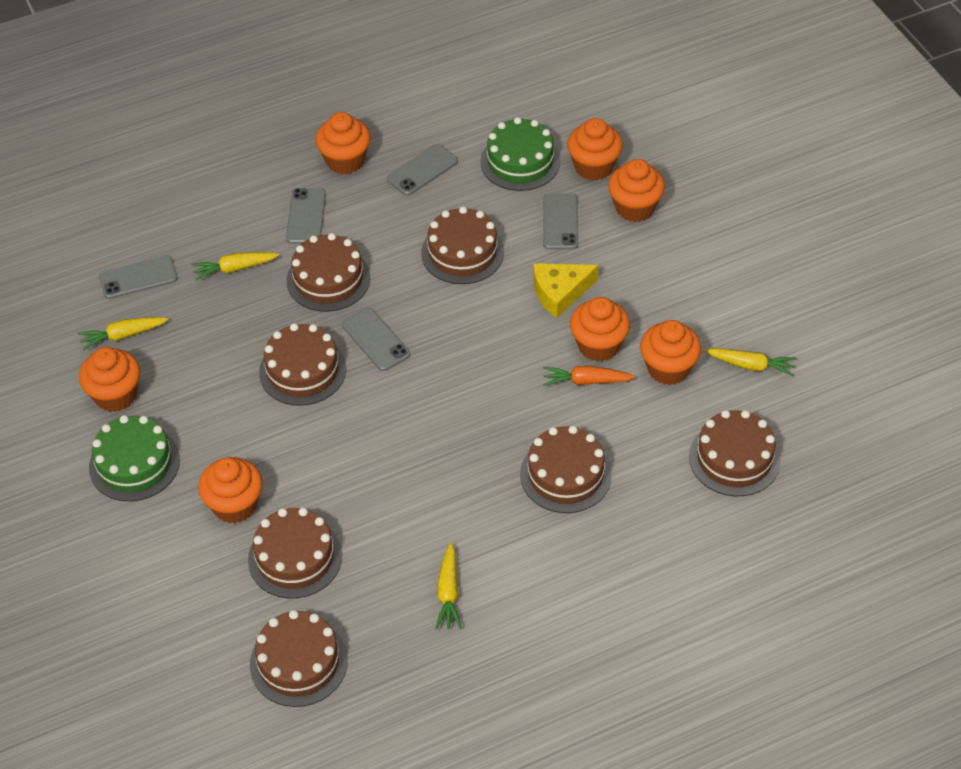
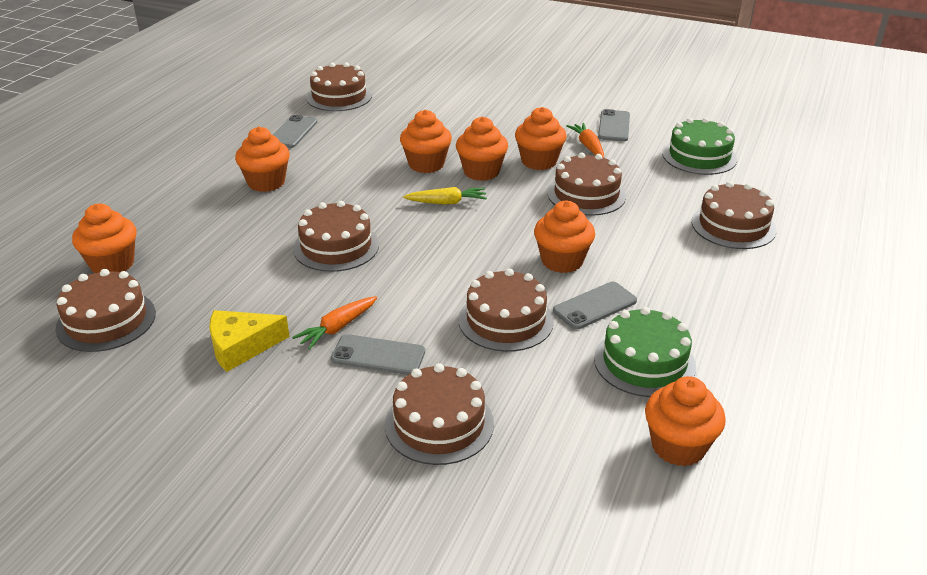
grey phone: 5 -> 4
orange carrot: 1 -> 2
yellow carrot: 4 -> 1

